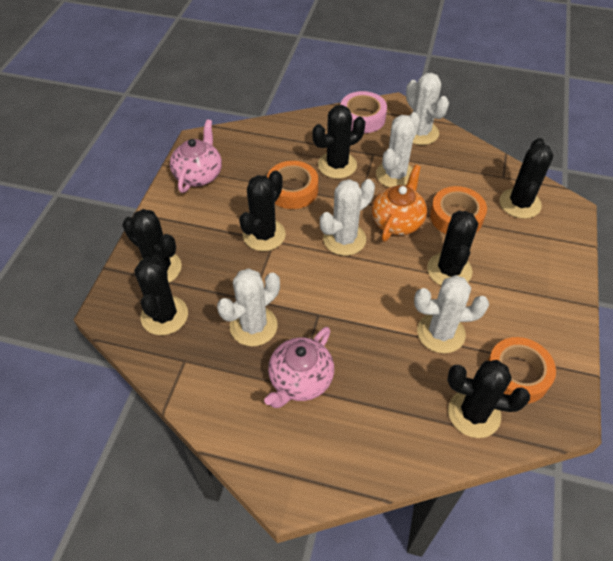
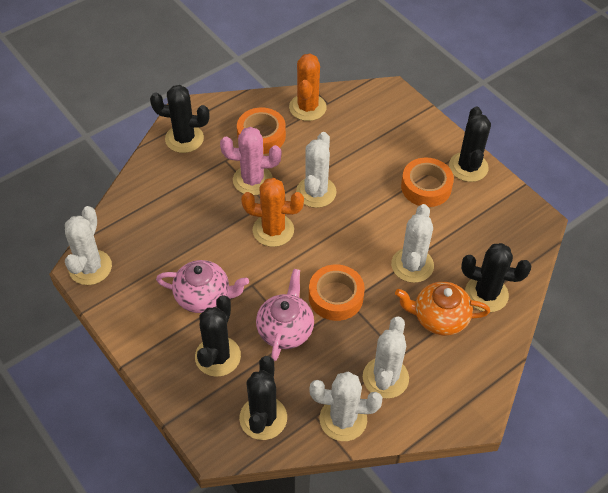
black cactus: 7 -> 5
orange cactus: 0 -> 2
pink cactus: 0 -> 1
pink tape: 1 -> 0

